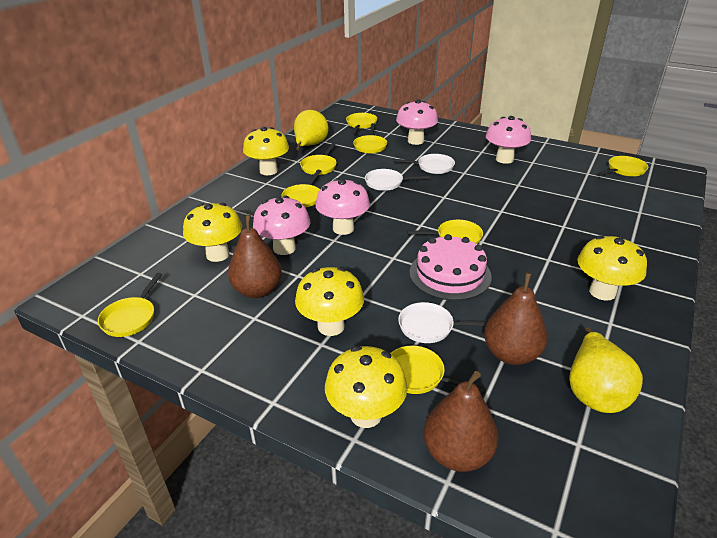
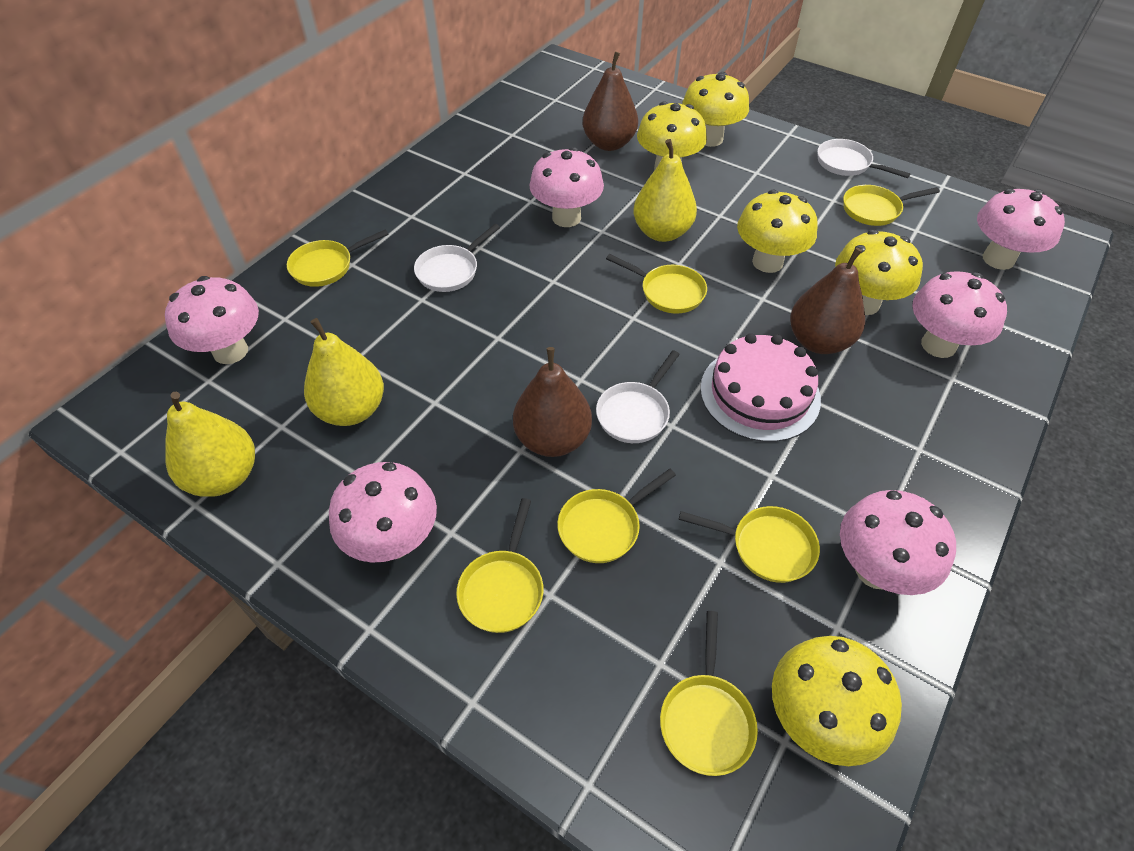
pink mushroom: 4 -> 6
yellow pan: 8 -> 7
yellow pear: 2 -> 3

